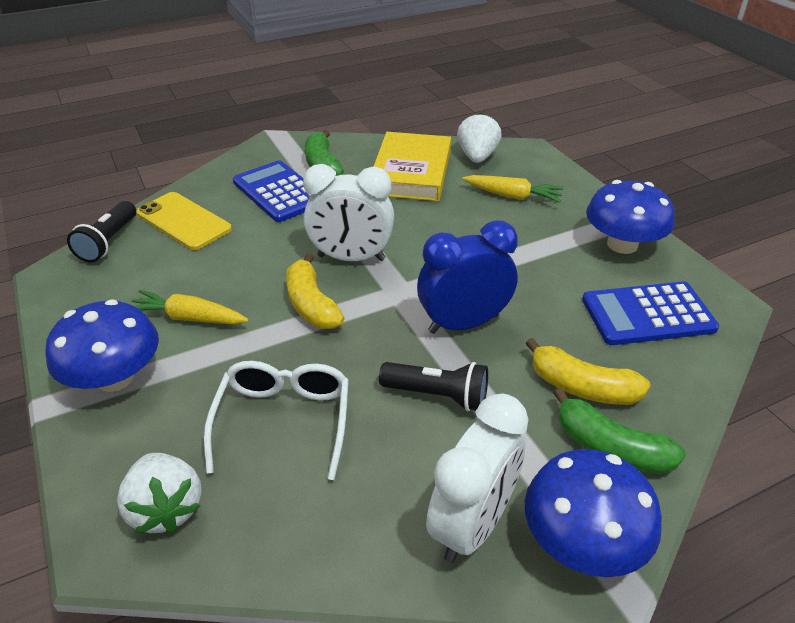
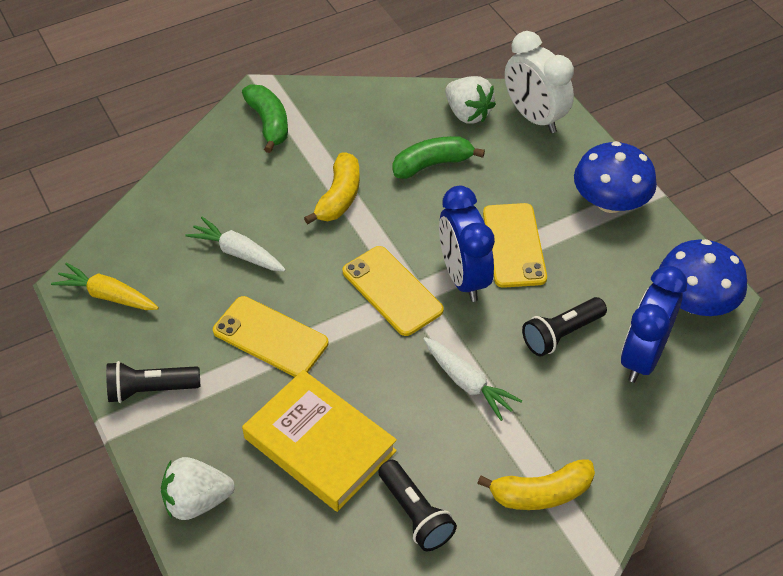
black flashlight: 2 -> 3
blue calculator: 2 -> 0
blue clock: 1 -> 2
blue mushroom: 3 -> 2
white carrot: 0 -> 2
white clock: 2 -> 1
white glasses: 1 -> 0
yellow carrot: 2 -> 1
yellow phone: 1 -> 3

